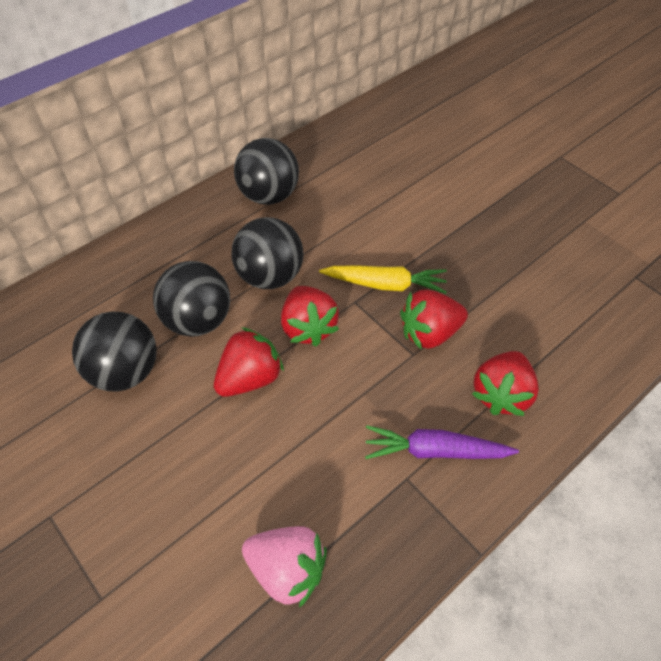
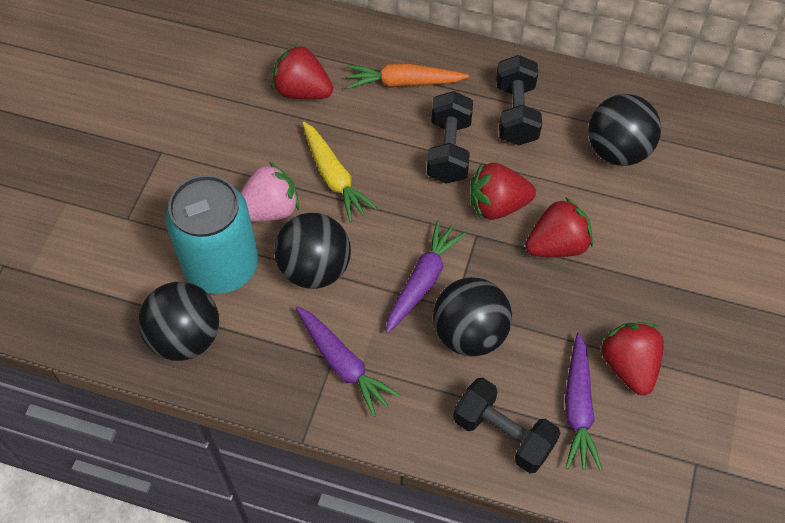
black dumbbell: 0 -> 3
orange carrot: 0 -> 1
purple carrot: 1 -> 3
turquoise can: 0 -> 1

